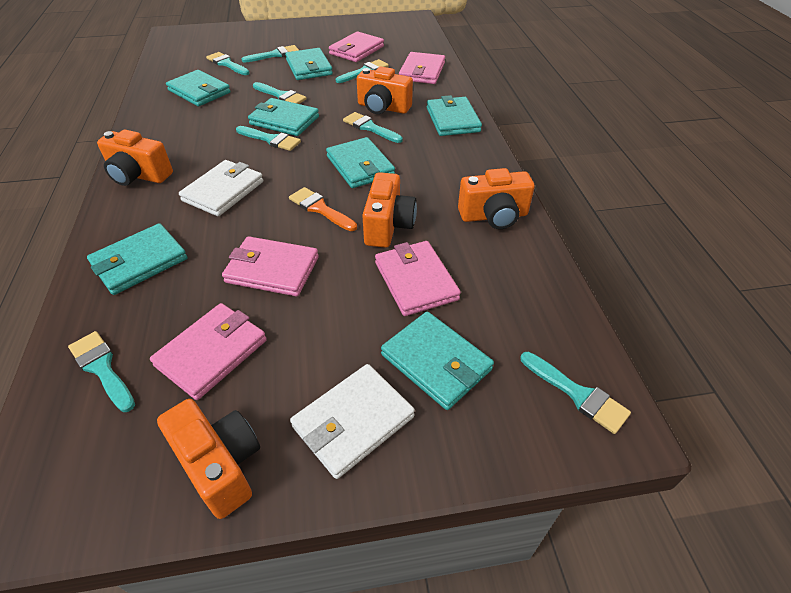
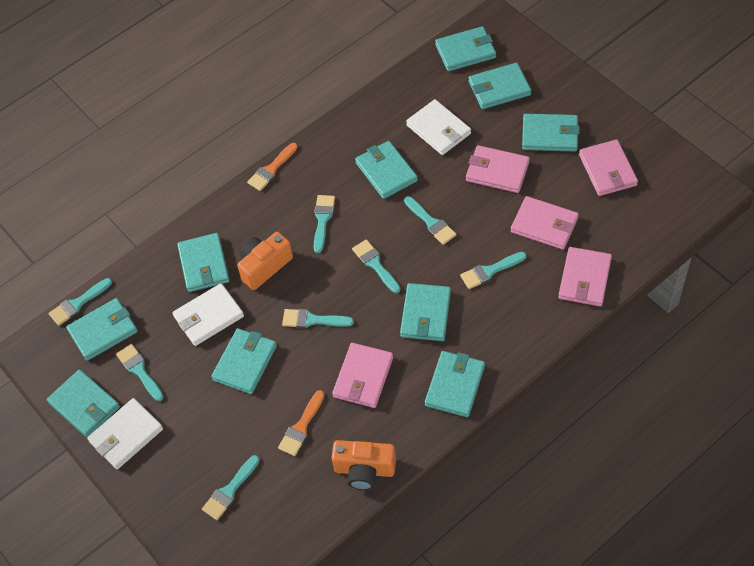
orange brush: 1 -> 2
orange camera: 5 -> 2
turquoise wallet: 7 -> 10
white wallet: 2 -> 3

